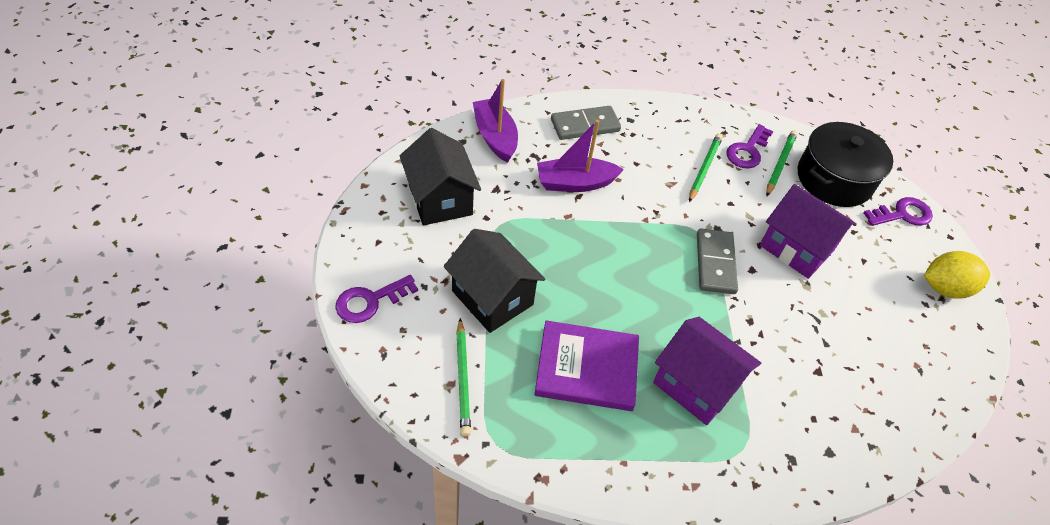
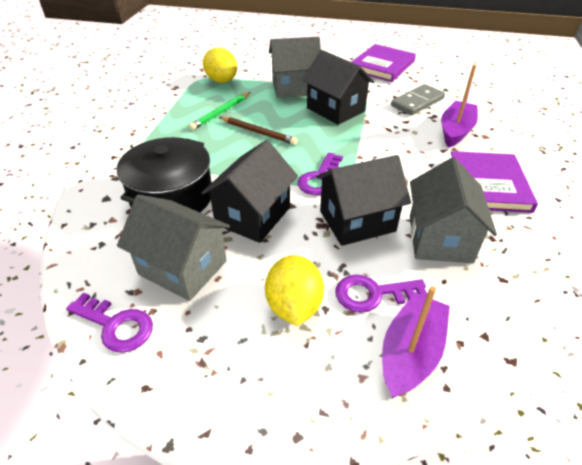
black house: 2 -> 3
brown pencil: 0 -> 1
green pencil: 3 -> 1
grey domino: 2 -> 1
grey house: 0 -> 3
purple book: 1 -> 2
purple house: 2 -> 0
yellow lemon: 1 -> 2

